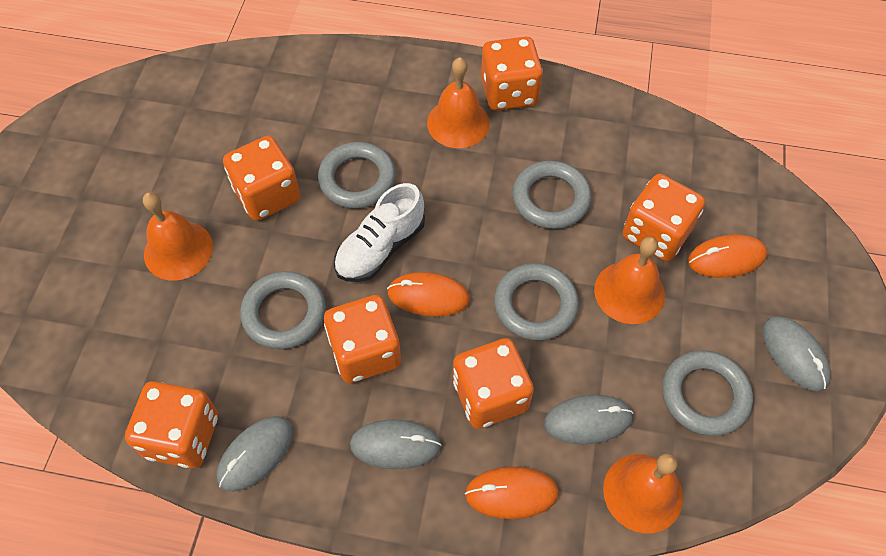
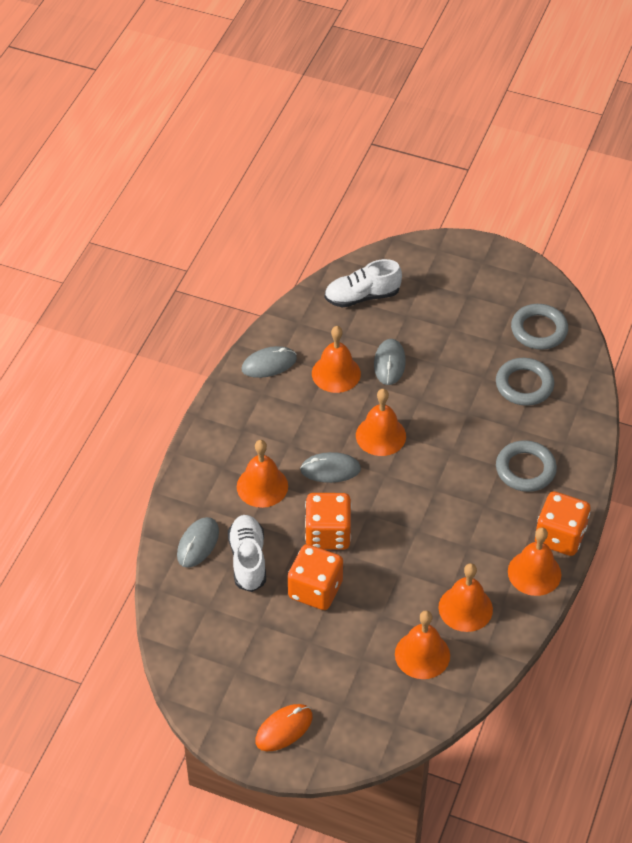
grey ring: 5 -> 3
orange bell: 4 -> 6
orange dice: 6 -> 3
orange mouse: 3 -> 1
white shoe: 1 -> 2

